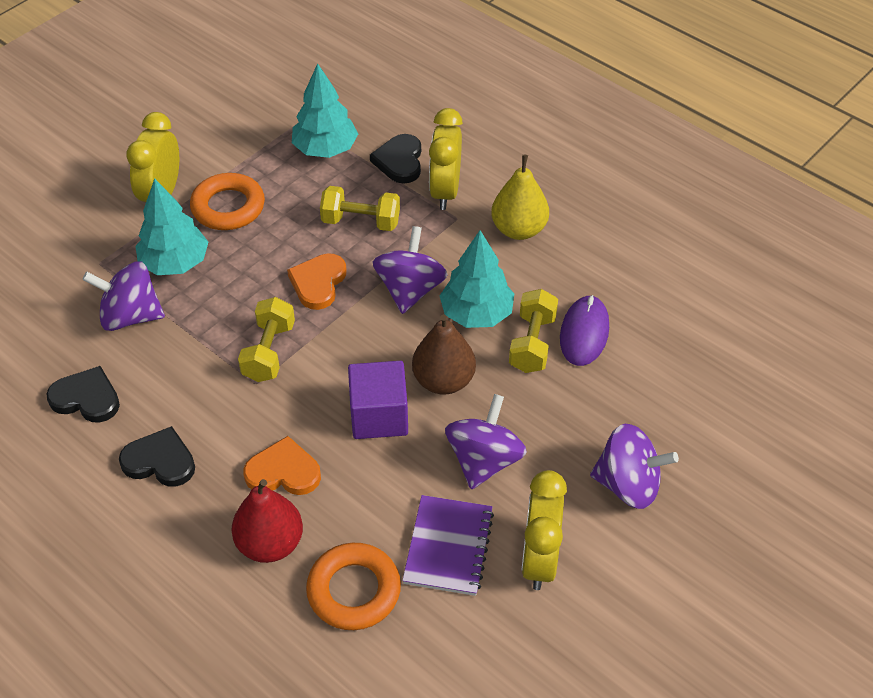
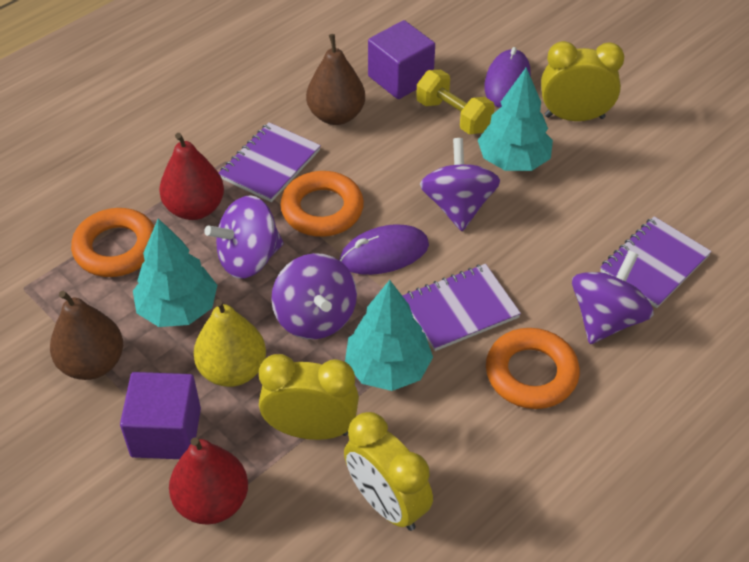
black heart: 3 -> 0
brown pear: 1 -> 2
orange heart: 2 -> 0
orange ring: 2 -> 3
purple cube: 1 -> 2
purple mouse: 1 -> 2
purple notebook: 1 -> 3
red pear: 1 -> 2
yellow dumbbell: 3 -> 1

